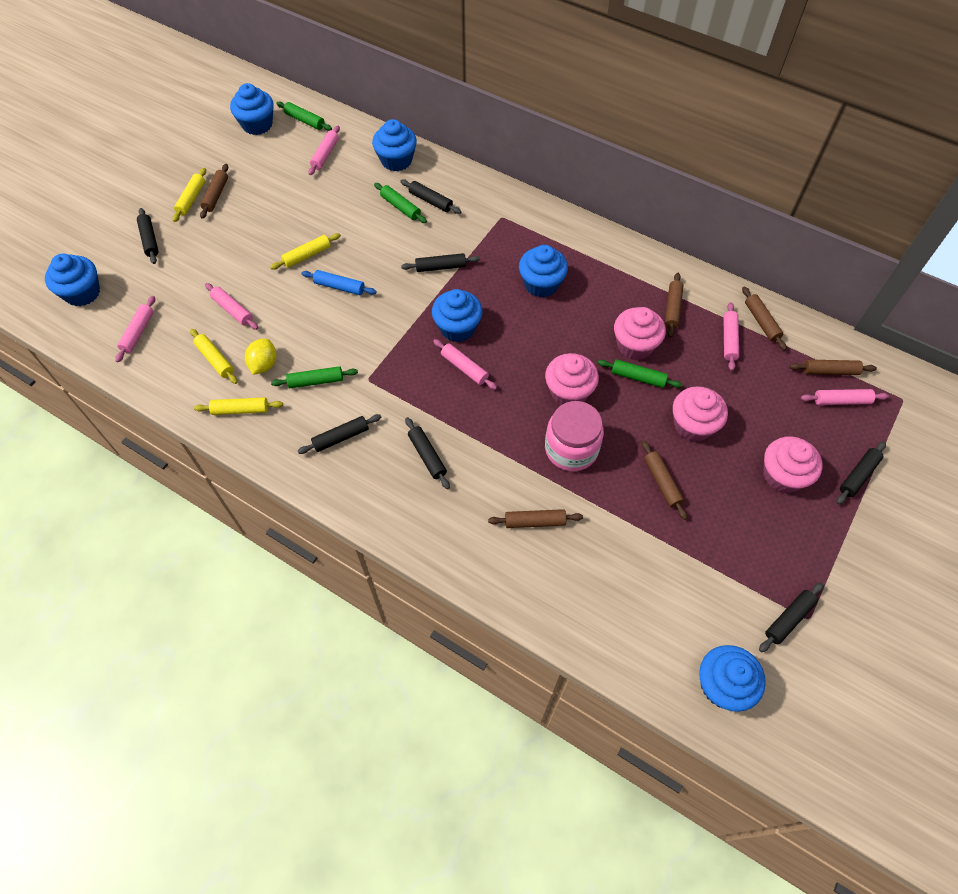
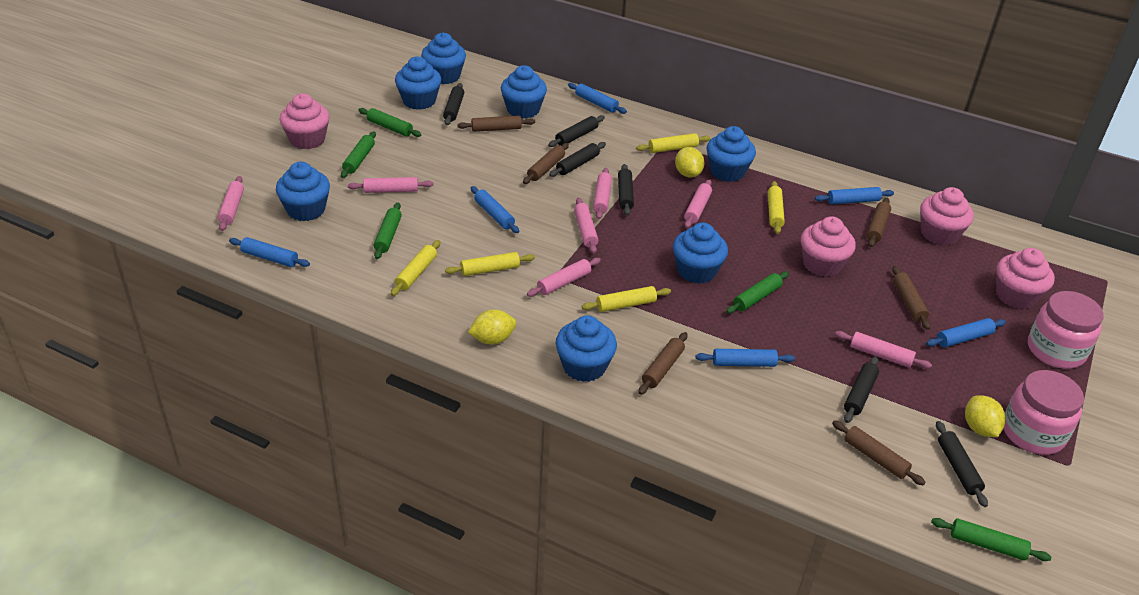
black rolling pin: 7 -> 6
blue cupcake: 6 -> 7
blue rolling pin: 1 -> 6
green rolling pin: 4 -> 5
pink jar: 1 -> 2
pink rolling pin: 6 -> 7
yellow lemon: 1 -> 3
yellow rolling pin: 4 -> 5

